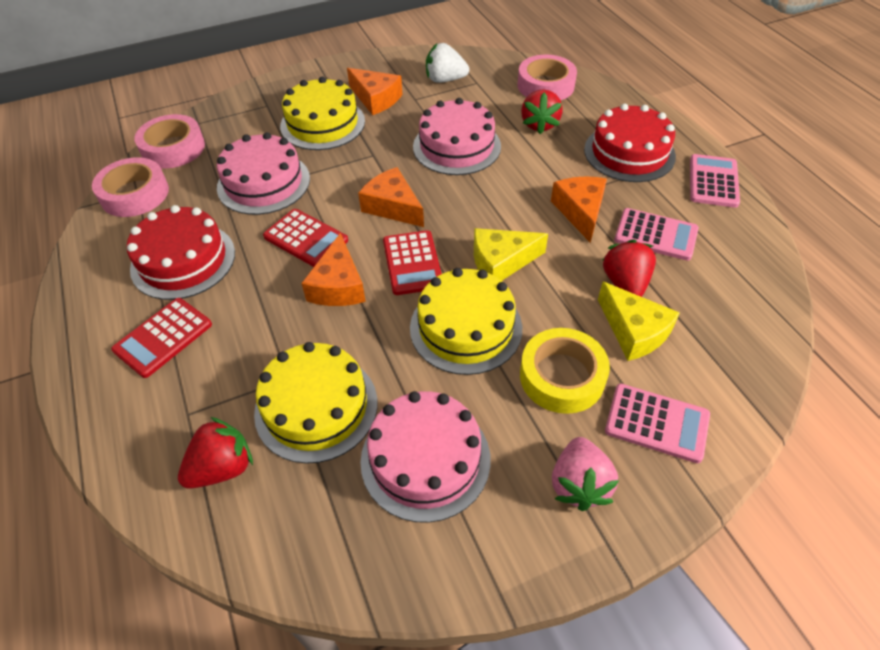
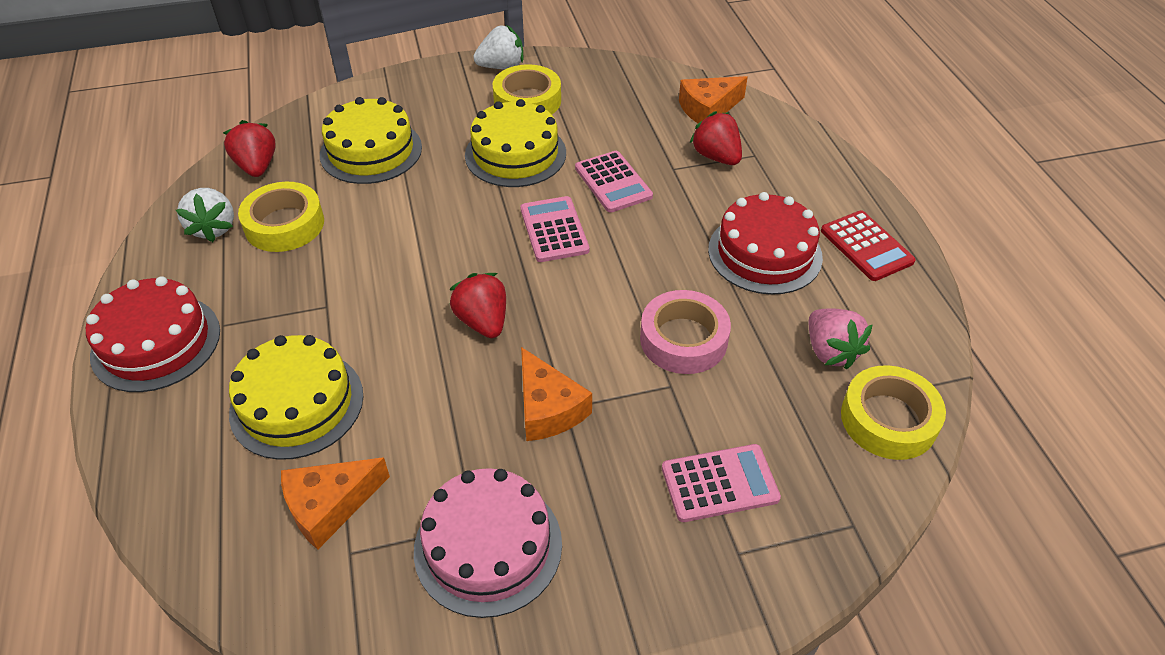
orange cheese: 4 -> 3
pink cake: 3 -> 1
pink tape: 3 -> 1
red calculator: 3 -> 1
white strawberry: 1 -> 2
yellow cheese: 2 -> 0
yellow tape: 1 -> 3

